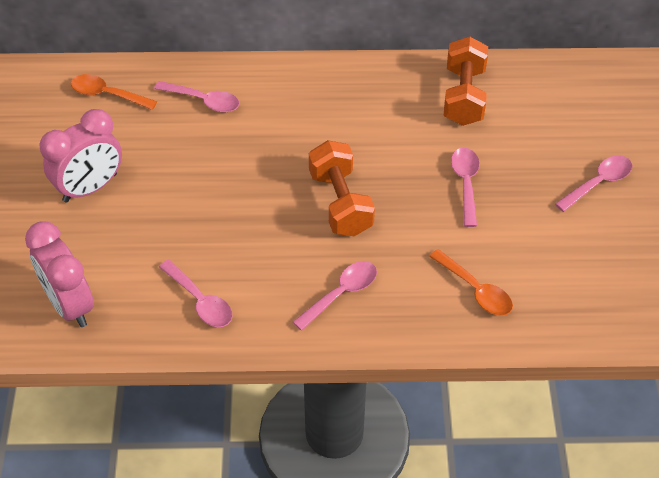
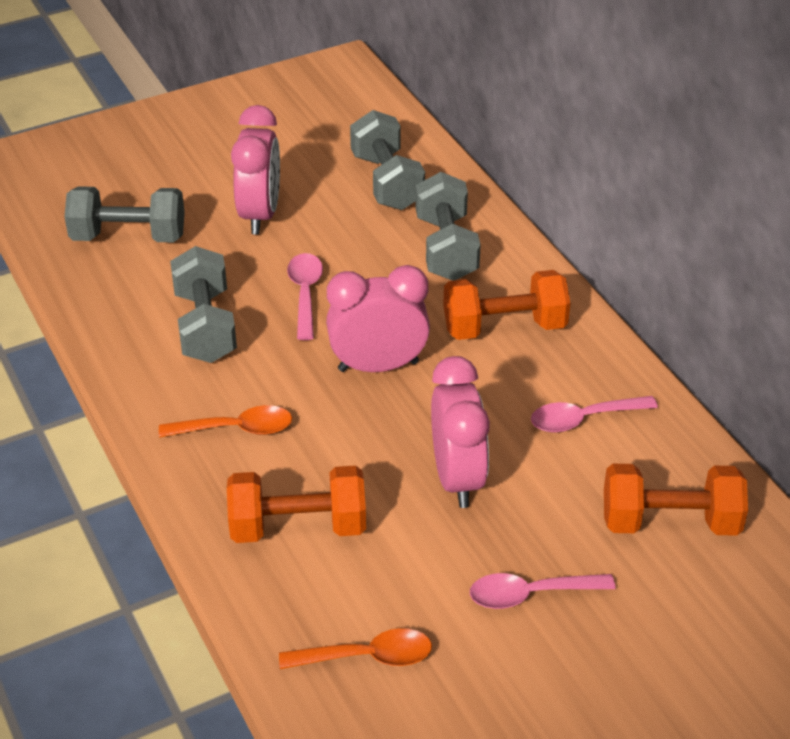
grey dumbbell: 0 -> 4
orange dumbbell: 2 -> 3
pink clock: 2 -> 3
pink spoon: 5 -> 3

